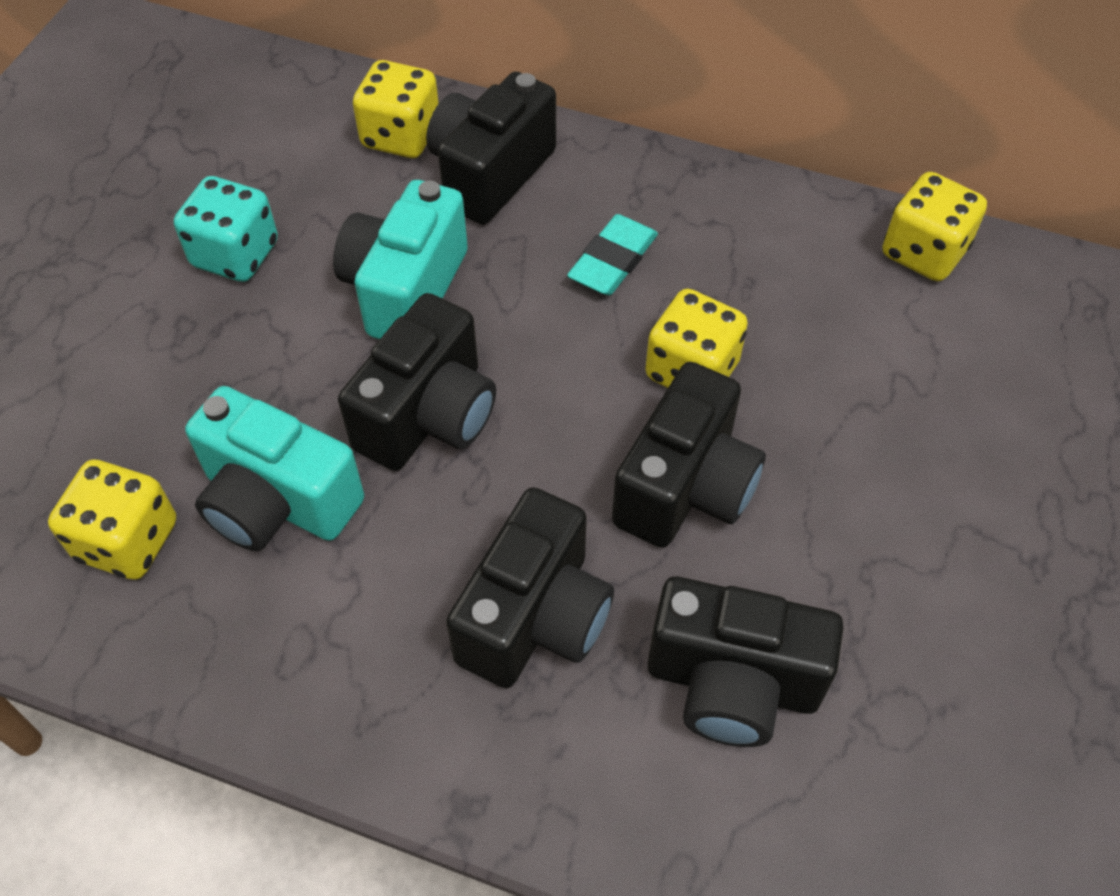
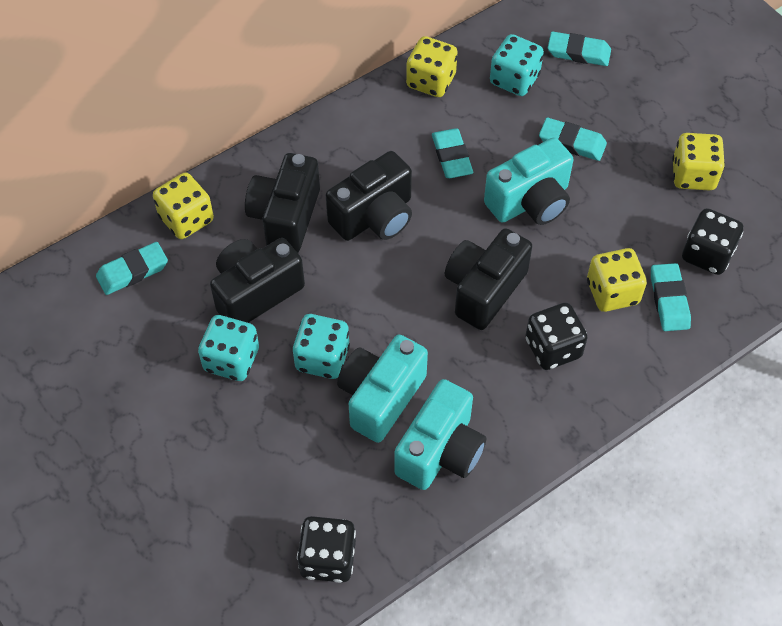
black camera: 5 -> 4
black dice: 0 -> 3
turquoise camera: 2 -> 3
turquoise dice: 1 -> 3
turquoise eraser: 1 -> 5

